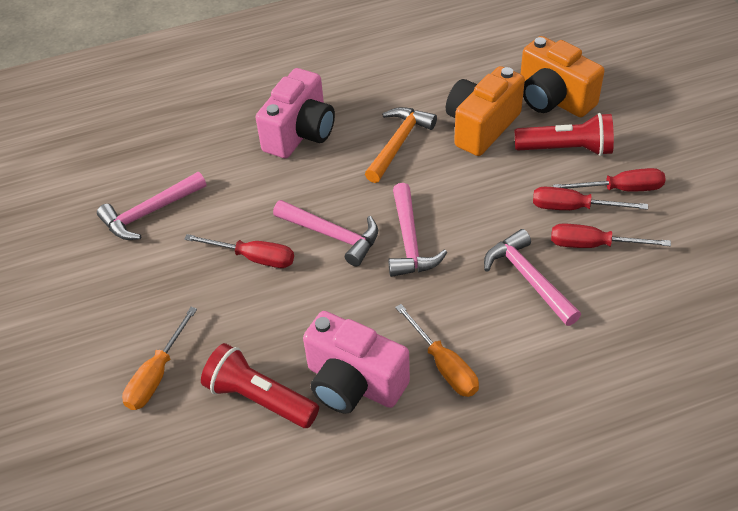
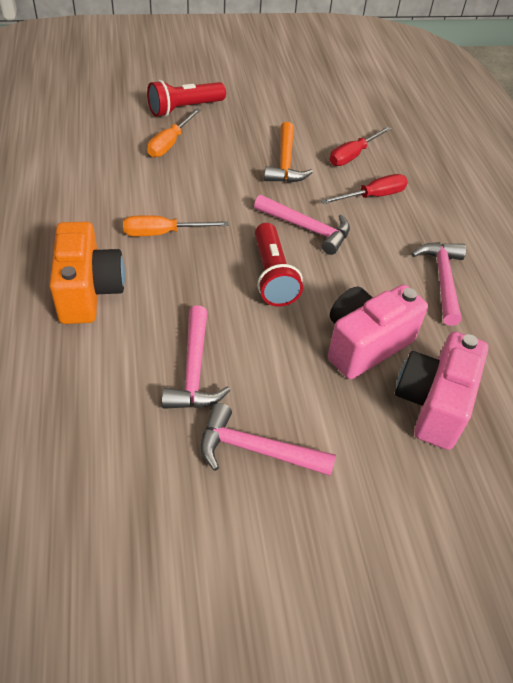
orange camera: 2 -> 1
red screwdriver: 4 -> 2

